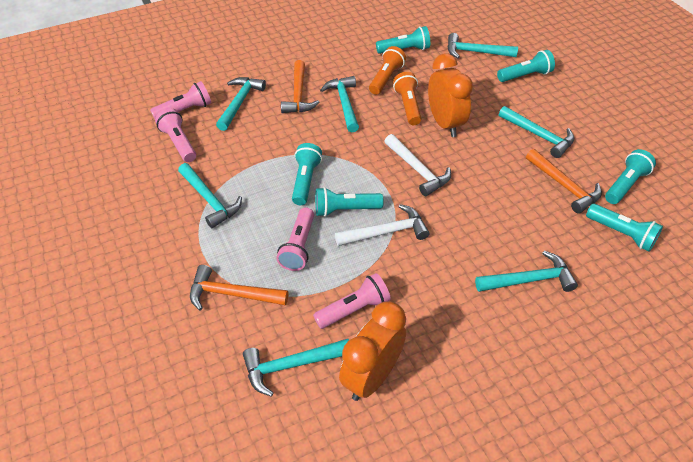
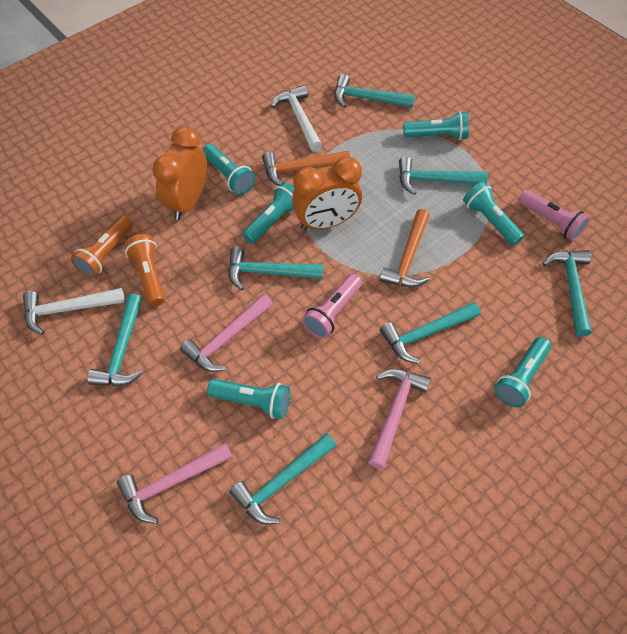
orange hammer: 3 -> 2
pink flashlight: 4 -> 2
pink hammer: 0 -> 3

